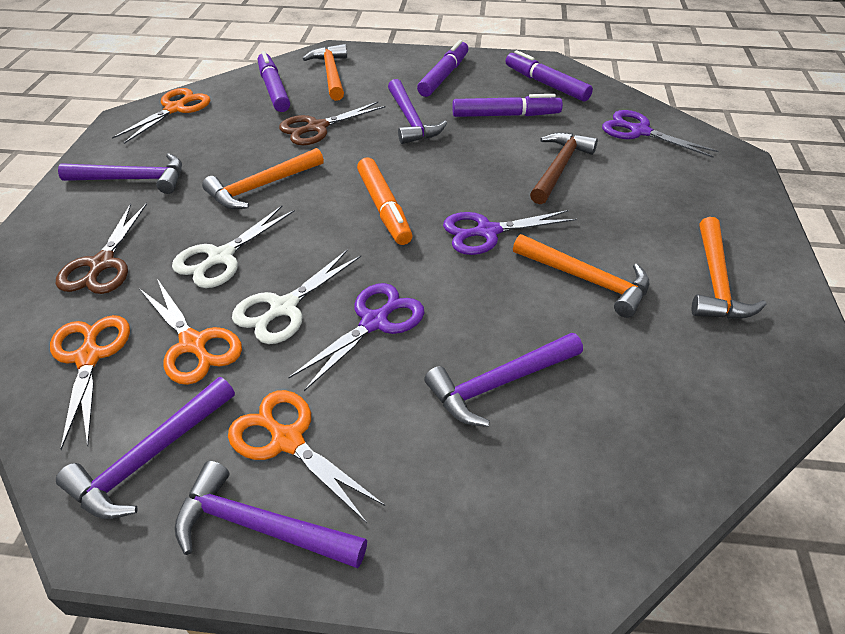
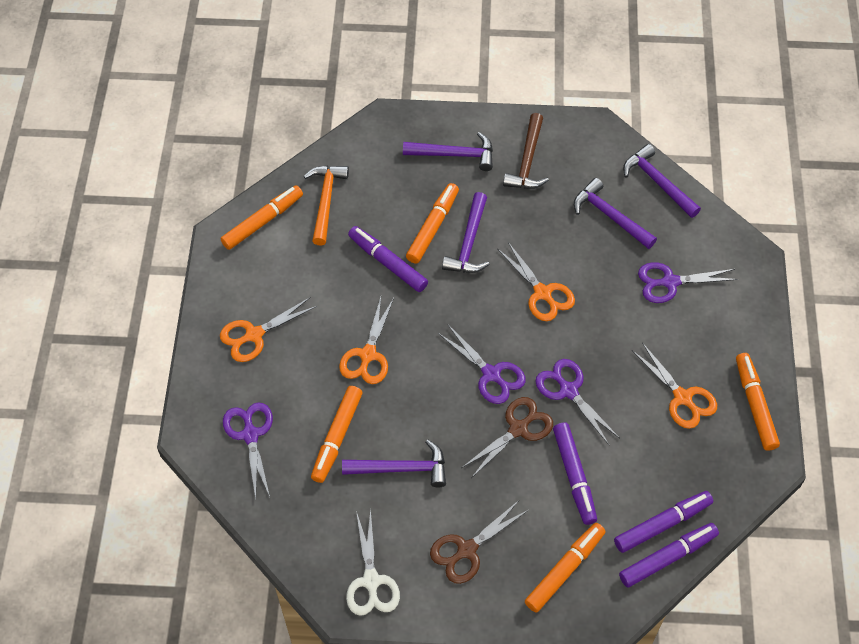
orange hammer: 4 -> 1
orange marker: 1 -> 5
purple scissors: 3 -> 4
white scissors: 2 -> 1

